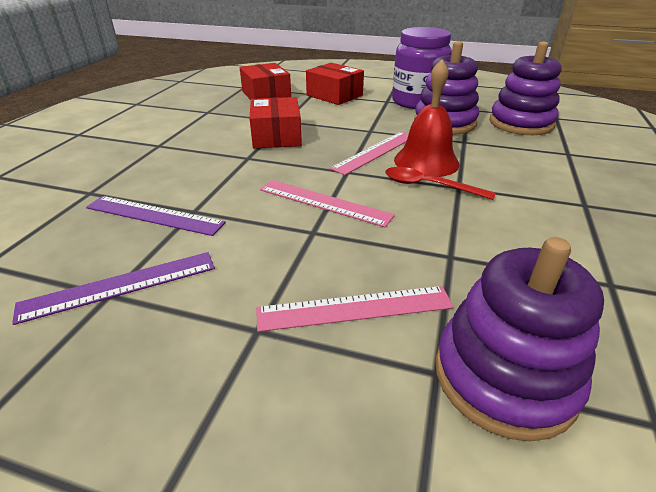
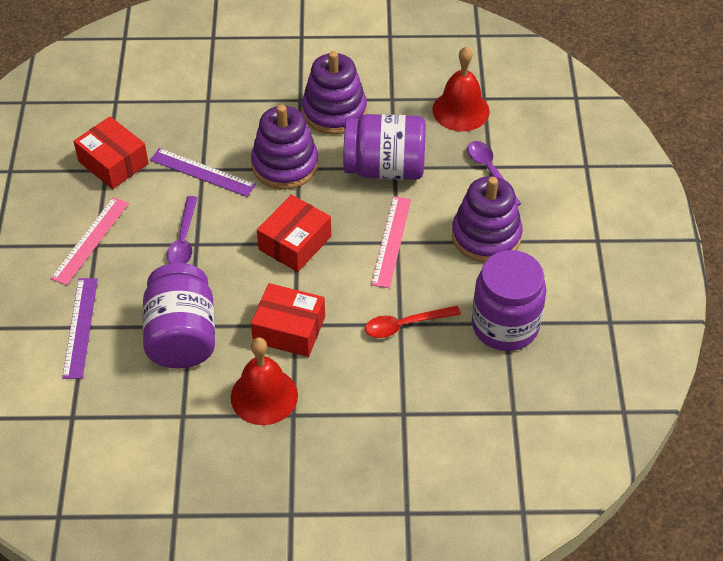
pink ruler: 3 -> 2
purple jar: 1 -> 3
purple spoon: 0 -> 2
red bell: 1 -> 2

